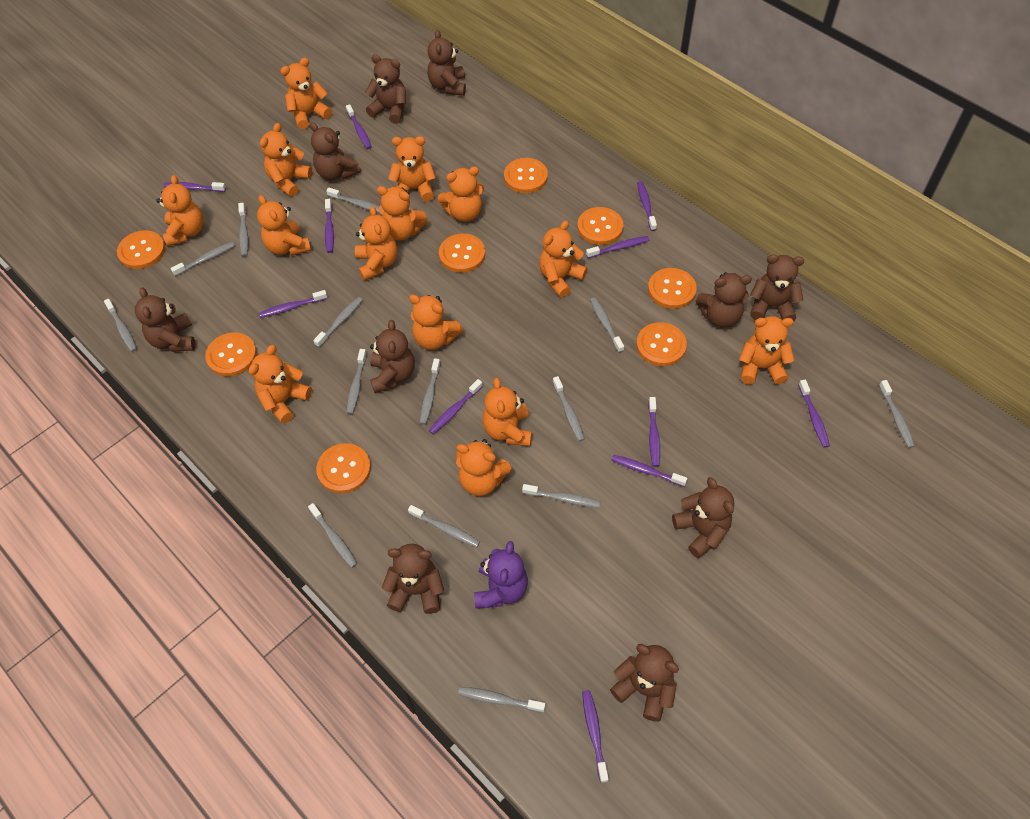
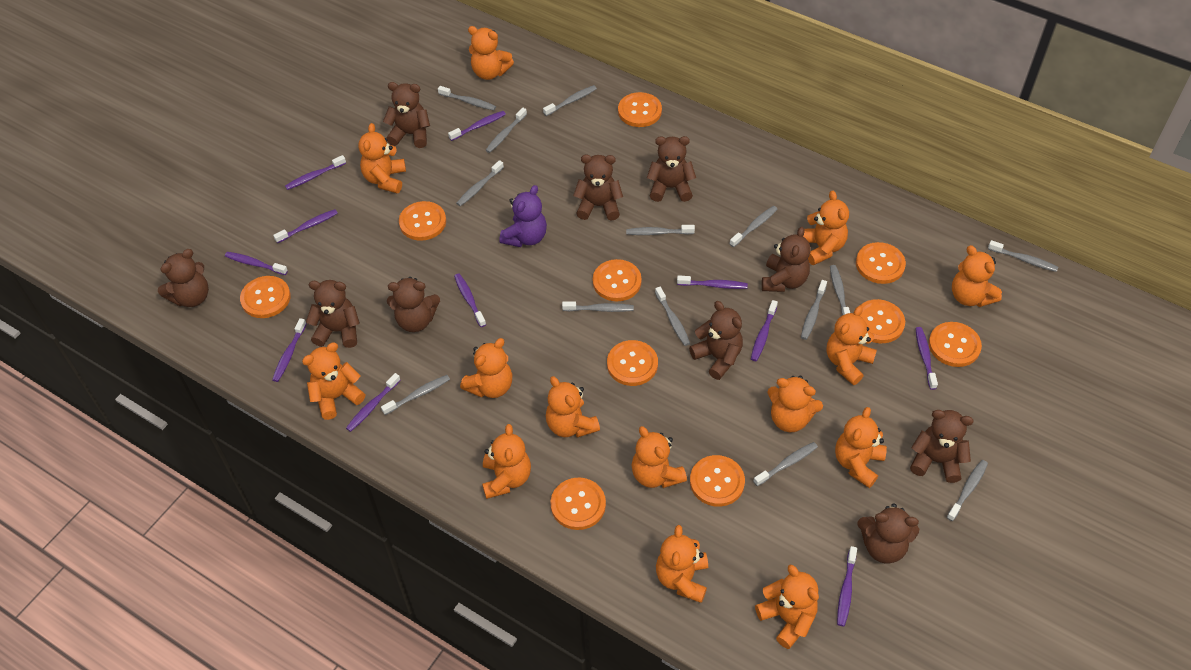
orange button: 8 -> 10

